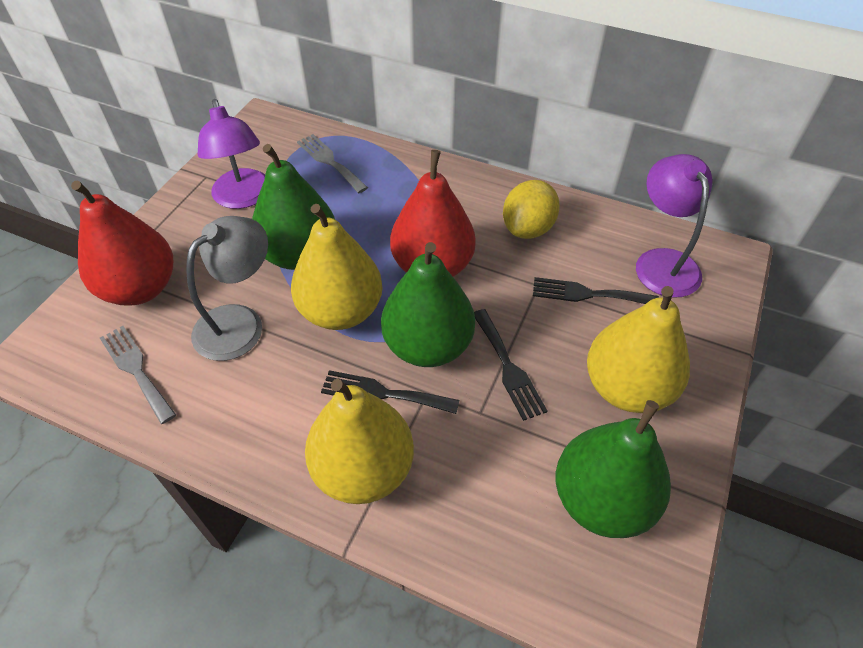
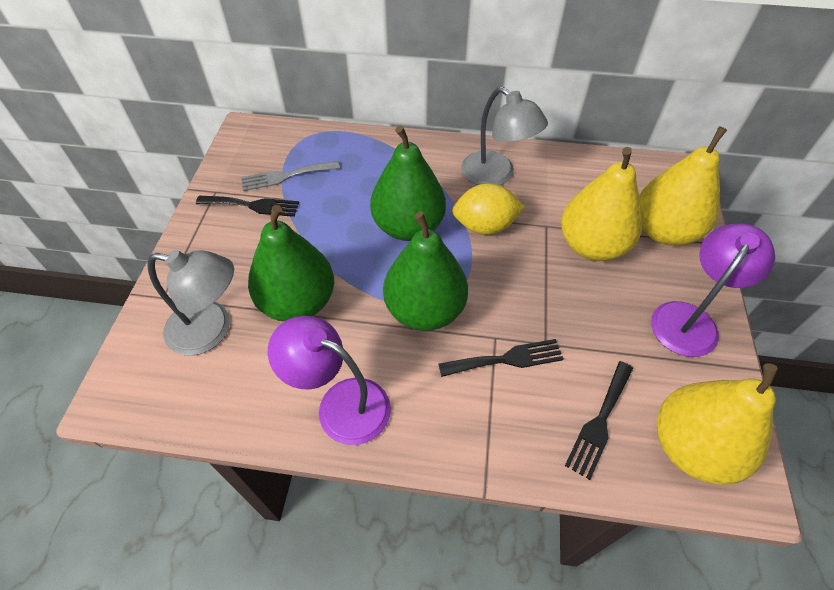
grey fork: 2 -> 1
grey lamp: 1 -> 2
red pear: 2 -> 0

